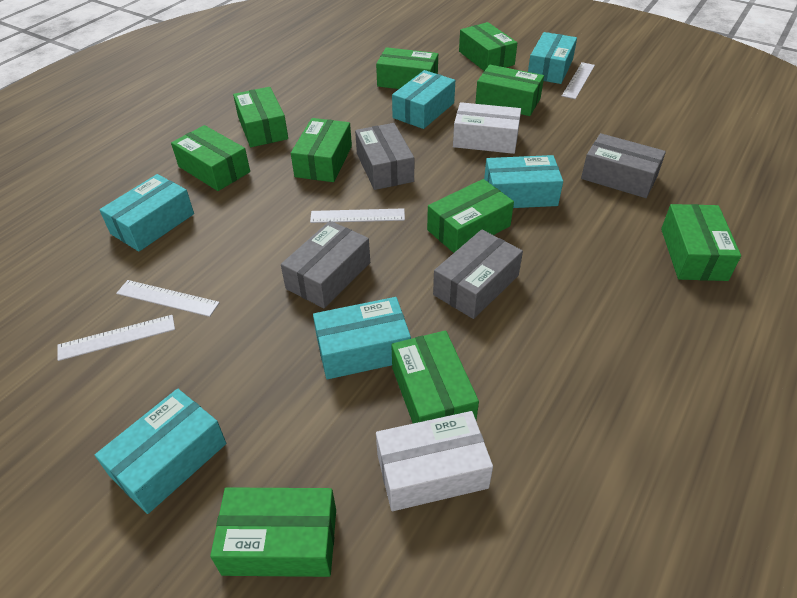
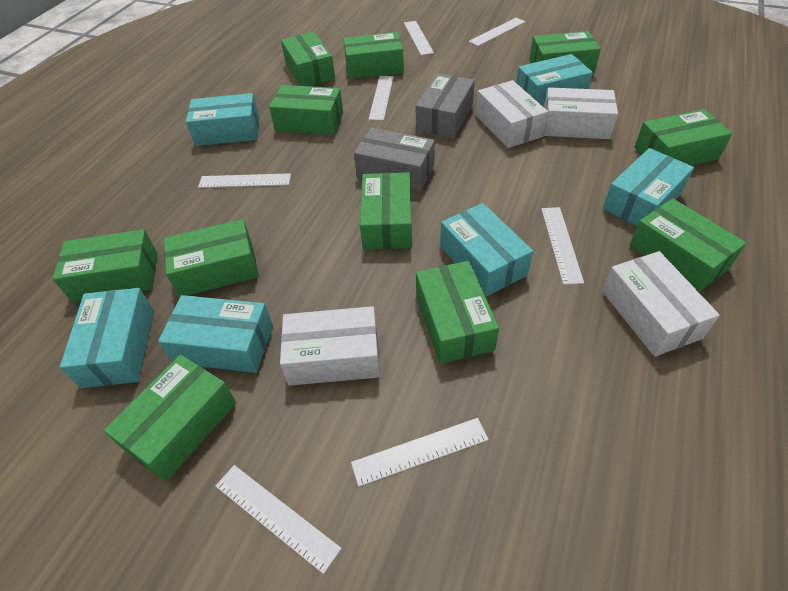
green box: 10 -> 11
grey box: 4 -> 2
white box: 2 -> 4
white ruler: 4 -> 7

